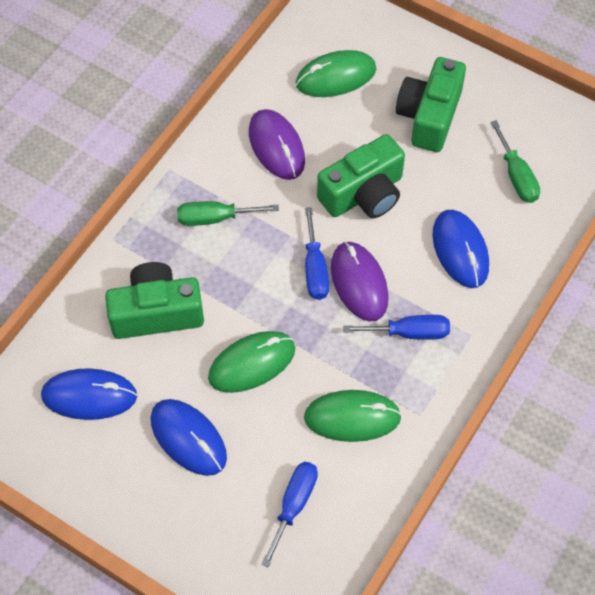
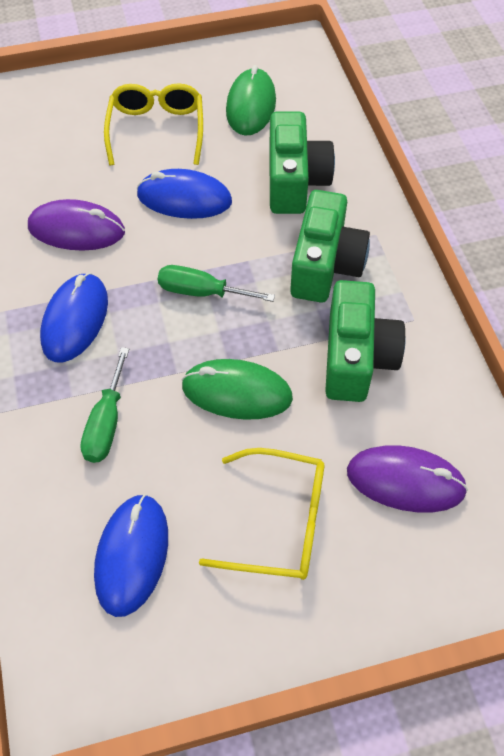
blue screwdriver: 3 -> 0
green mouse: 3 -> 2
yellow glasses: 0 -> 2

